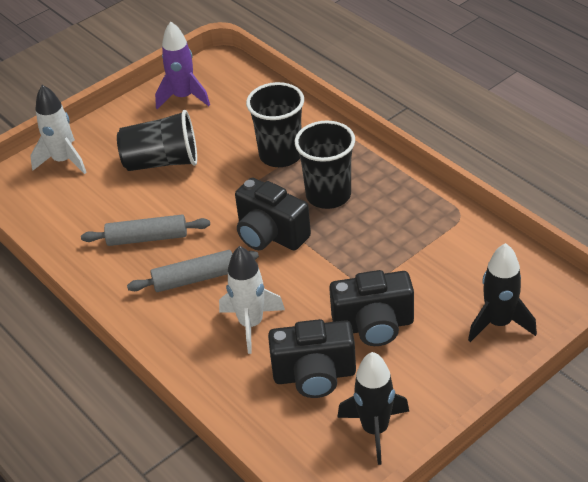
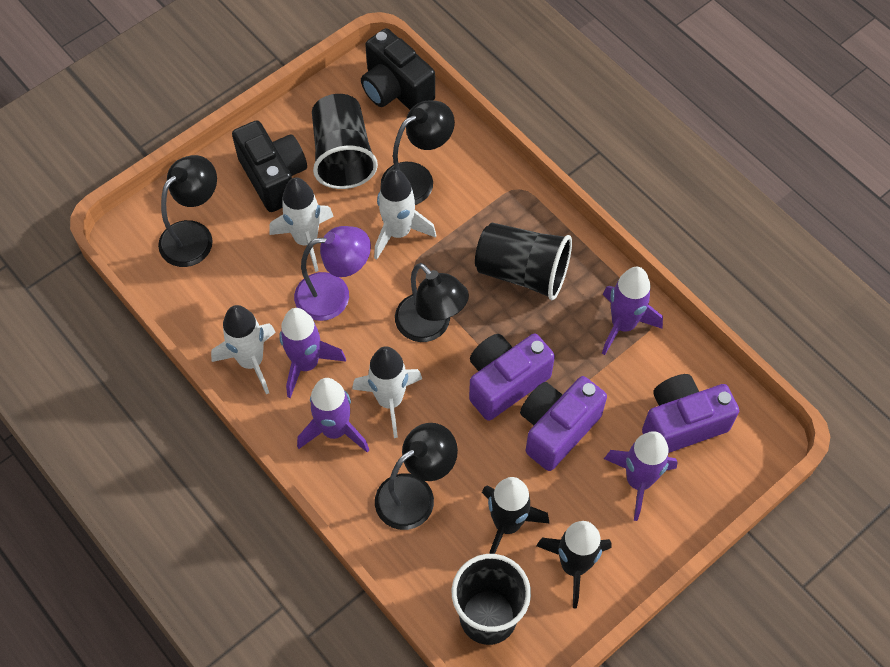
black camera: 3 -> 2
black lamp: 0 -> 4
grey rolling pin: 2 -> 0
purple camera: 0 -> 3
purple lamp: 0 -> 1
purple rocket: 1 -> 4
white rocket: 2 -> 4

